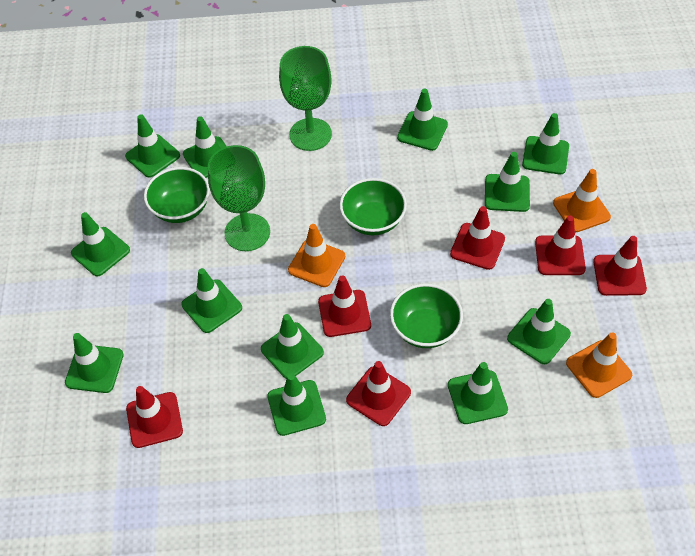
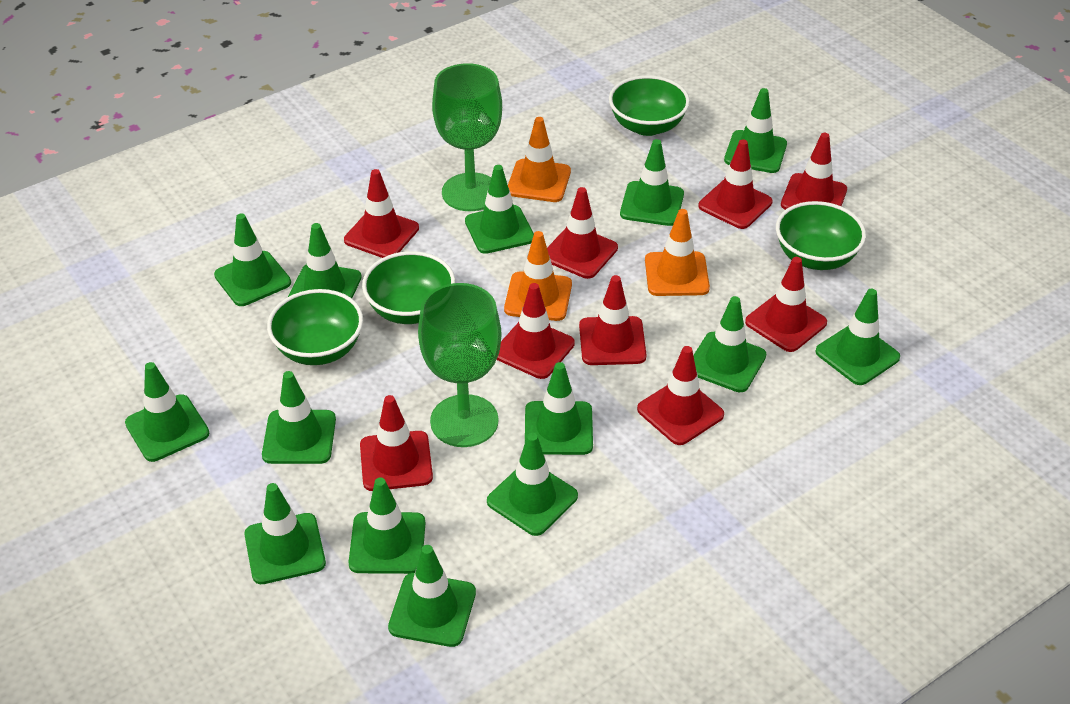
green bowl: 3 -> 4
green traffic cone: 12 -> 14
red traffic cone: 6 -> 9

